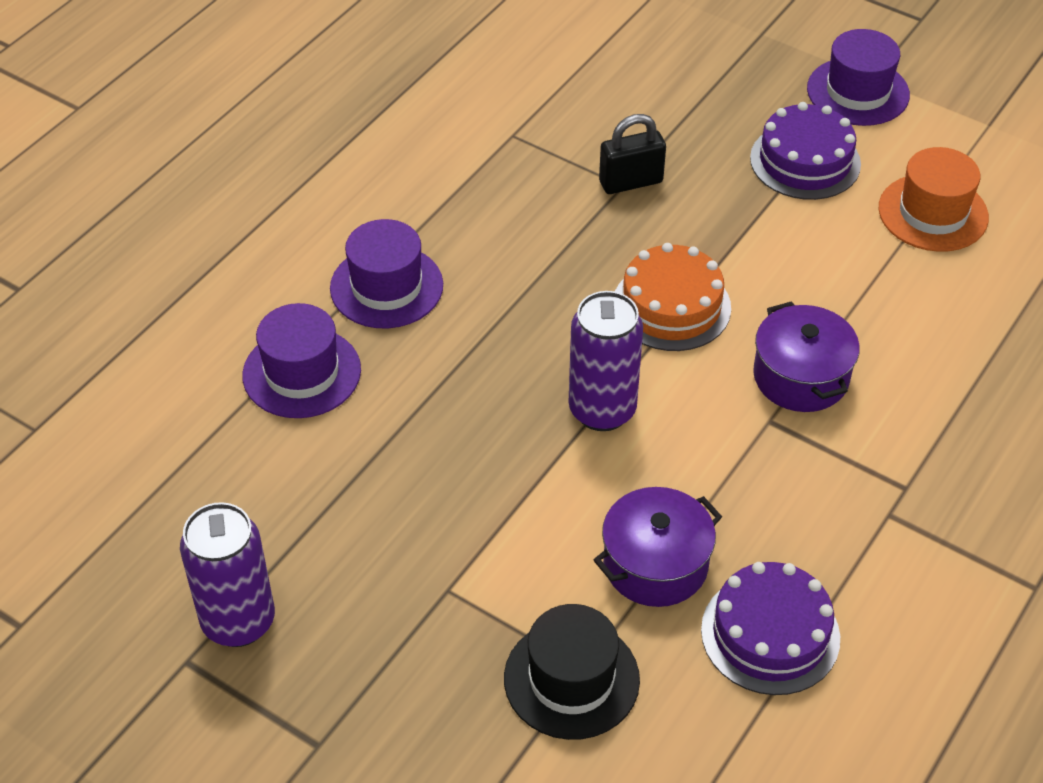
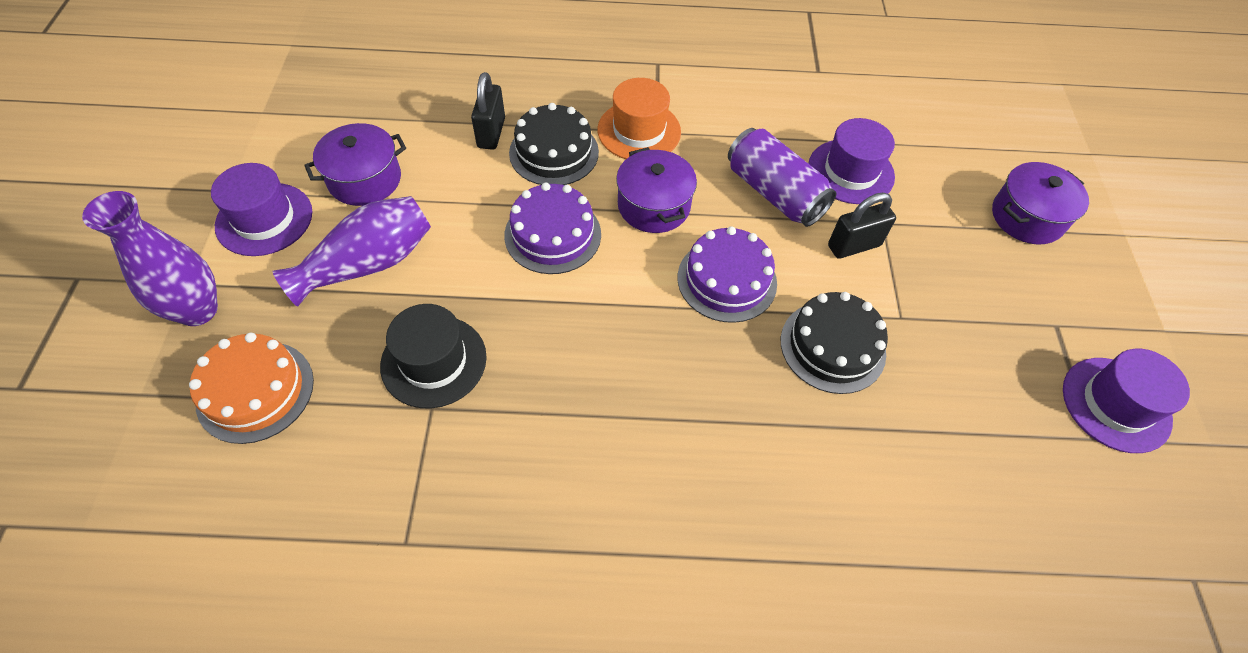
black cake: 0 -> 2
black padlock: 1 -> 2
purple can: 2 -> 1
purple pot: 2 -> 3
purple vase: 0 -> 2

